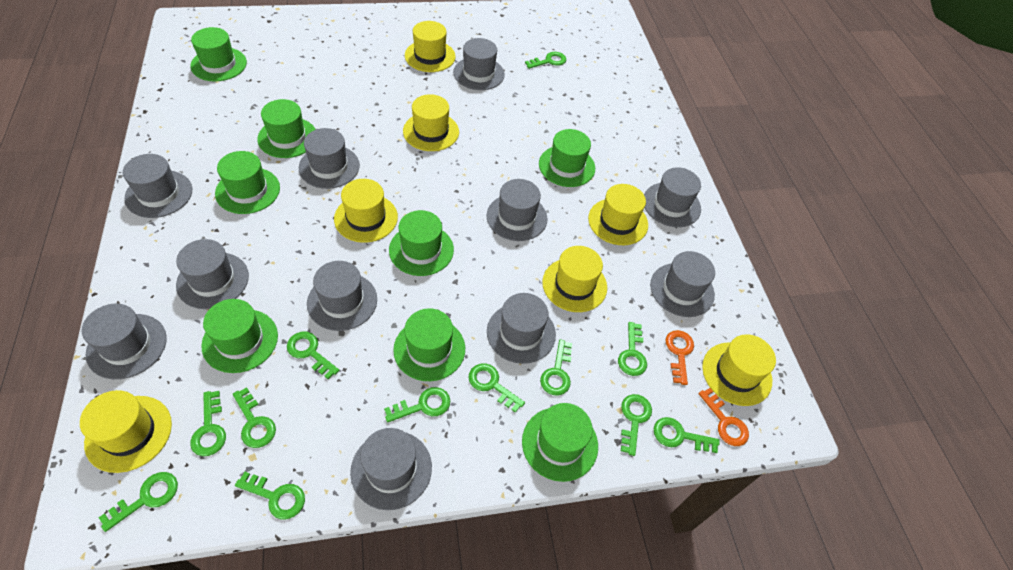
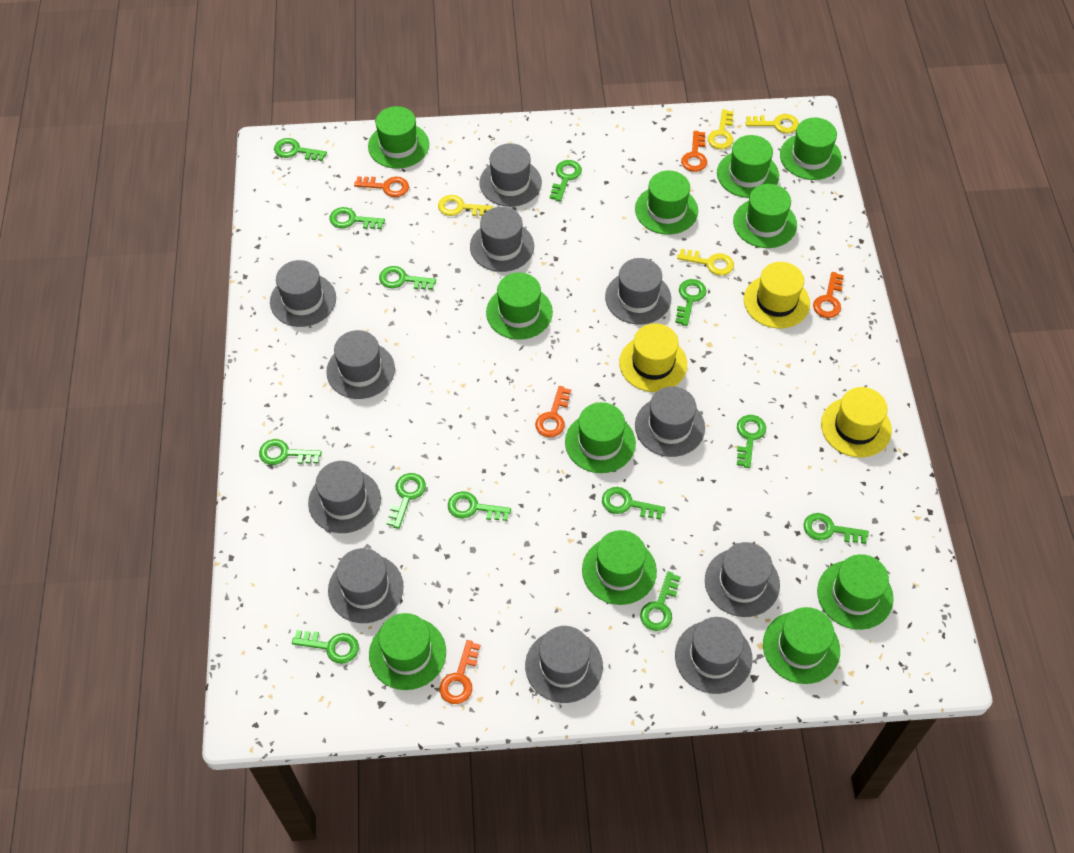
green hat: 8 -> 11
green key: 12 -> 13
orange key: 2 -> 5
yellow hat: 7 -> 3
yellow key: 0 -> 4

